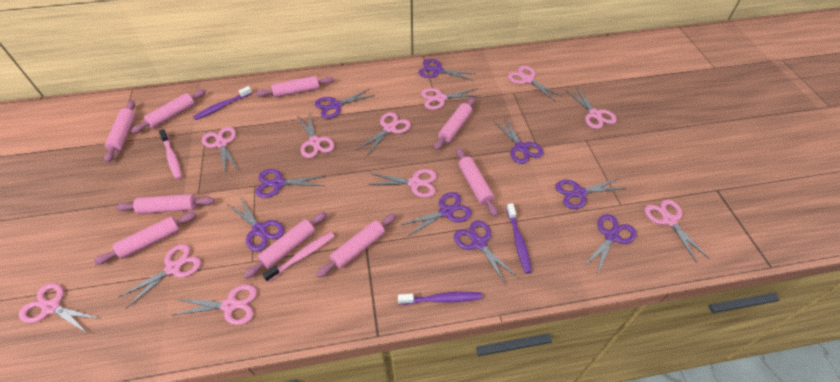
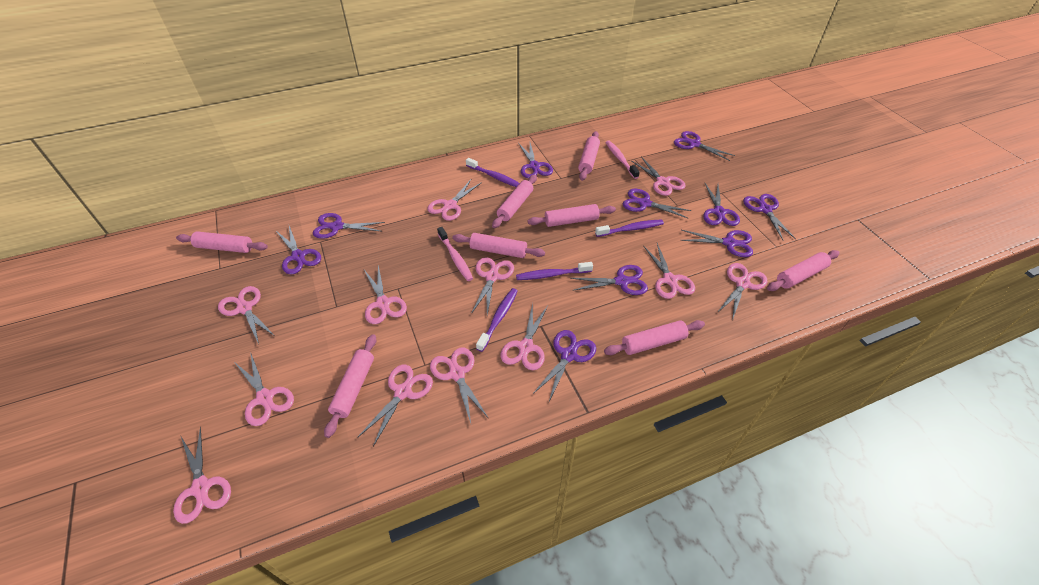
pink rolling pin: 9 -> 8
pink scissors: 11 -> 12
purple scissors: 9 -> 10
purple toothbrush: 3 -> 4

